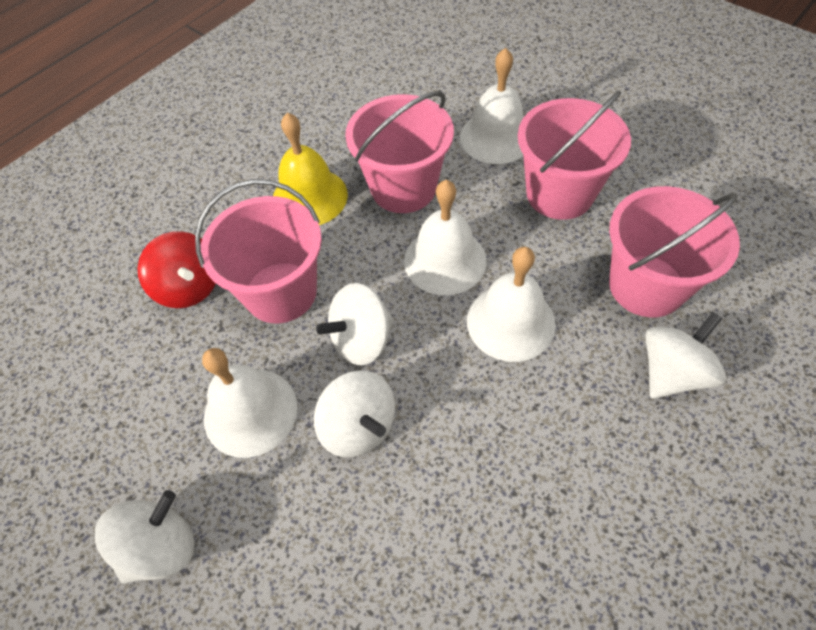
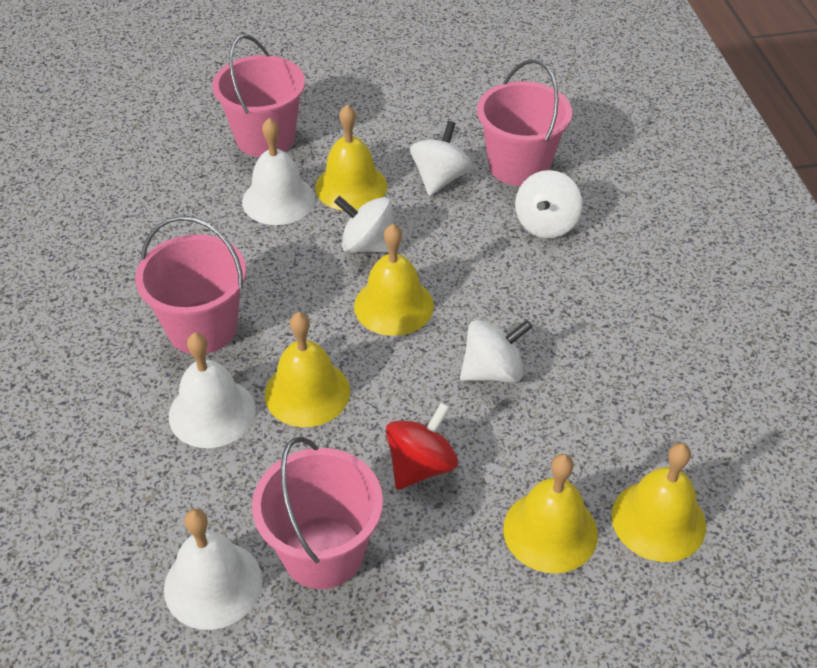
white bell: 4 -> 3
yellow bell: 1 -> 5

